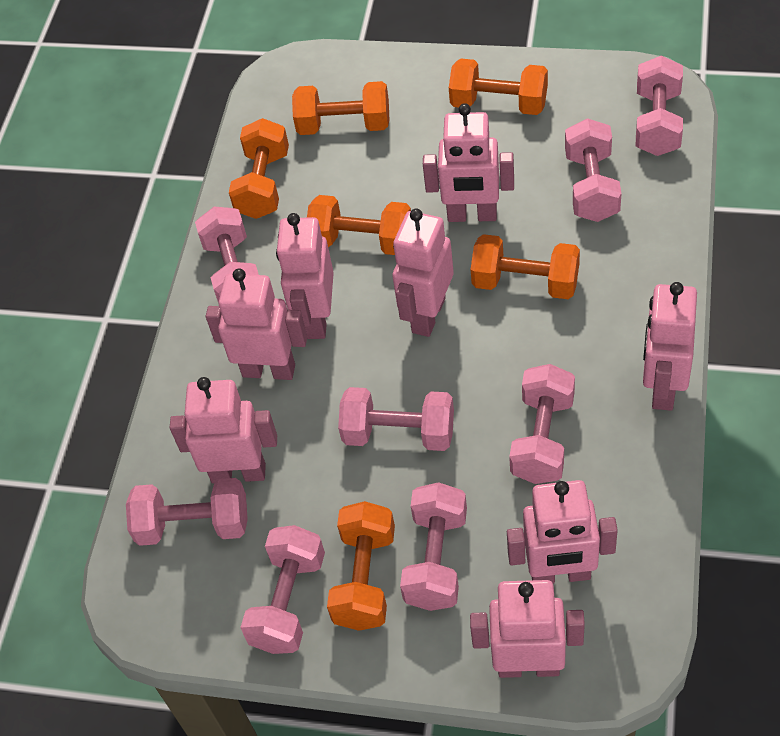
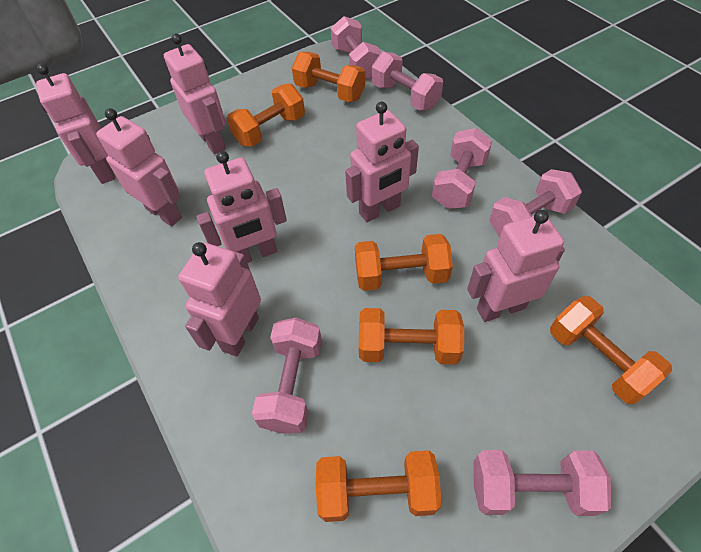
pink dumbbell: 8 -> 6
pink robot: 8 -> 7

